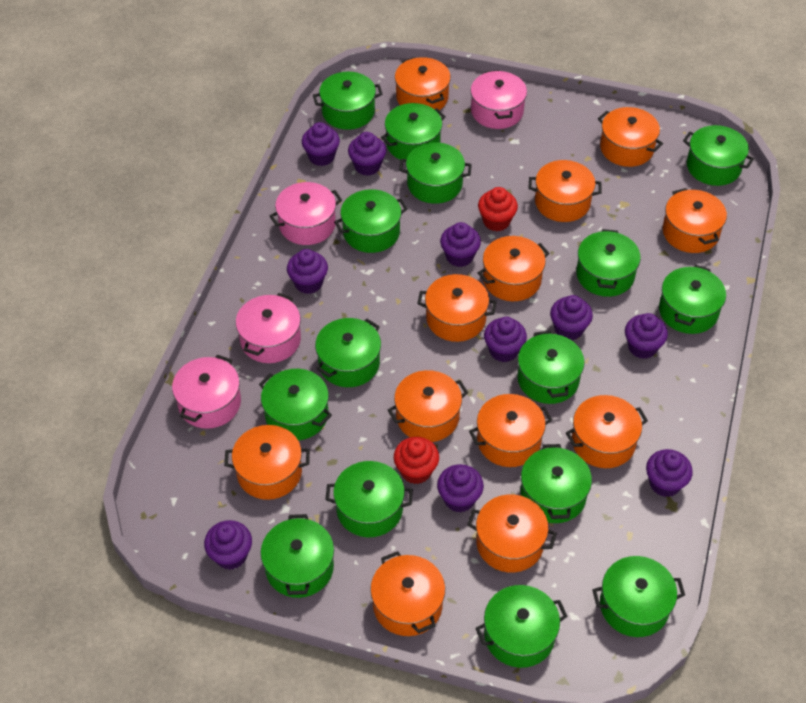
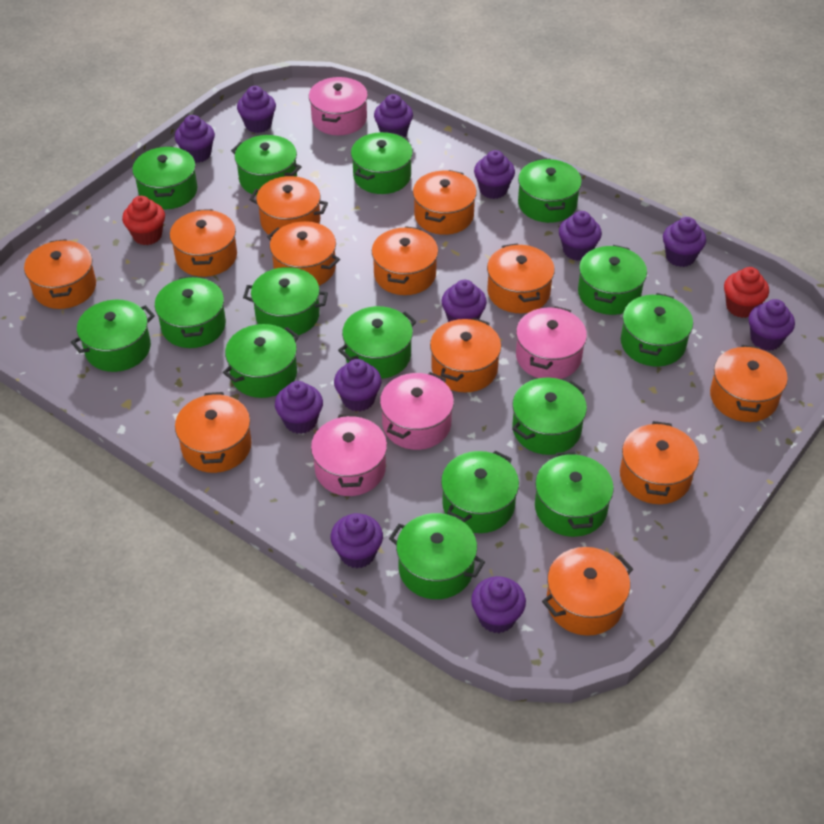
purple cupcake: 10 -> 12

